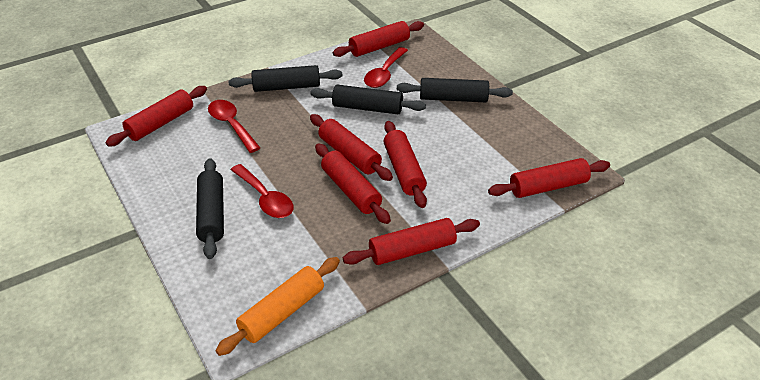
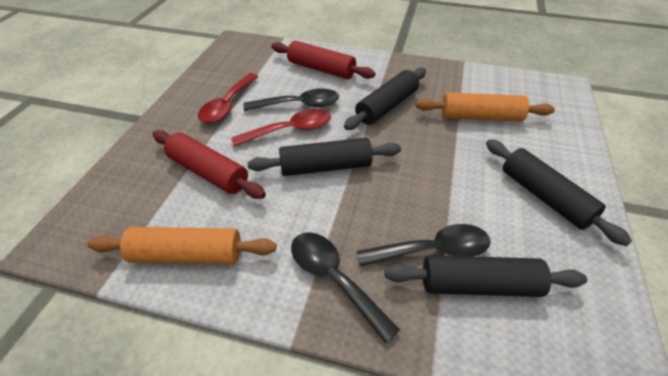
black spoon: 0 -> 3
orange rolling pin: 1 -> 2
red rolling pin: 7 -> 2
red spoon: 3 -> 2

